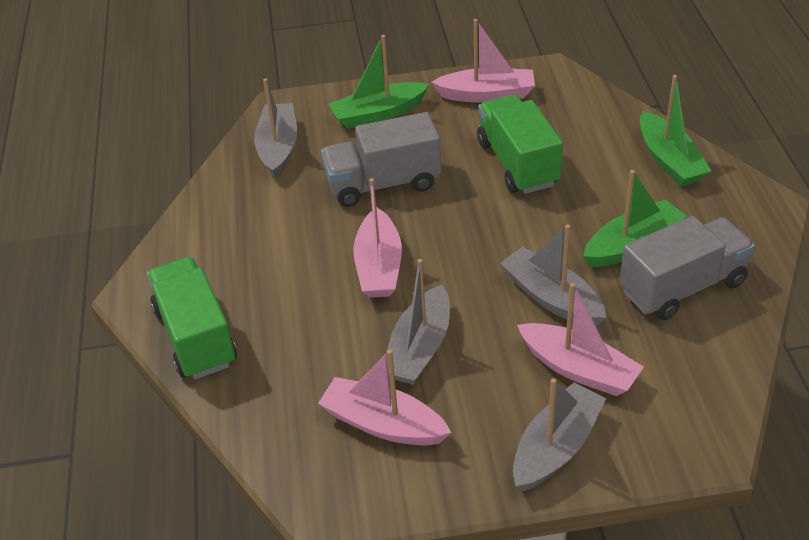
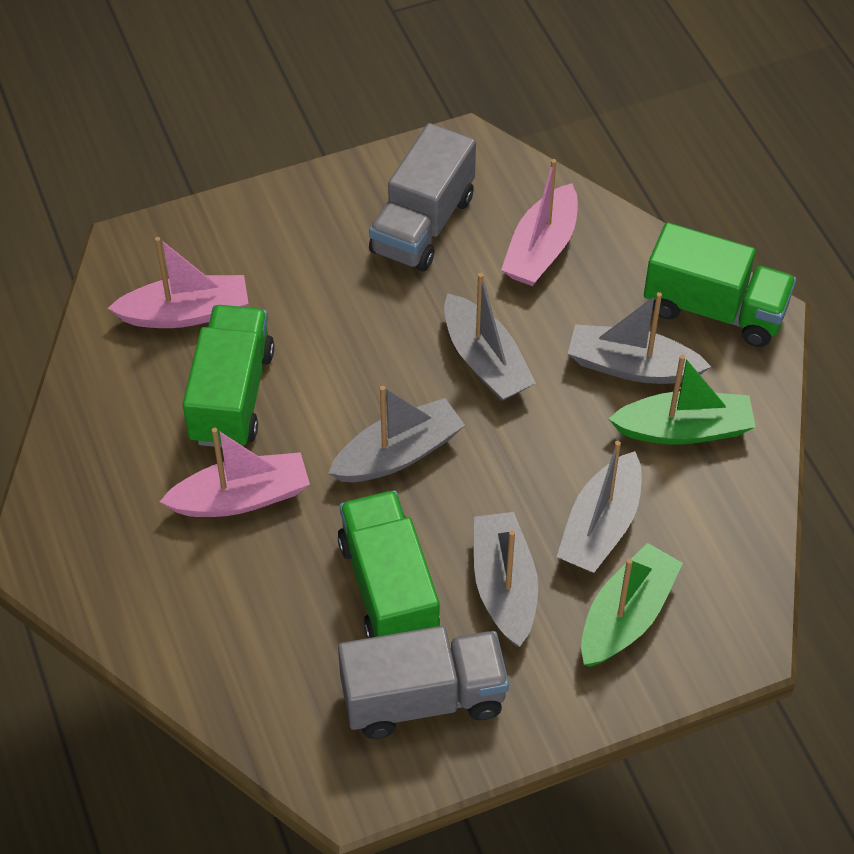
green boat: 3 -> 2
green truck: 2 -> 3
grey boat: 4 -> 5
pink boat: 4 -> 3

